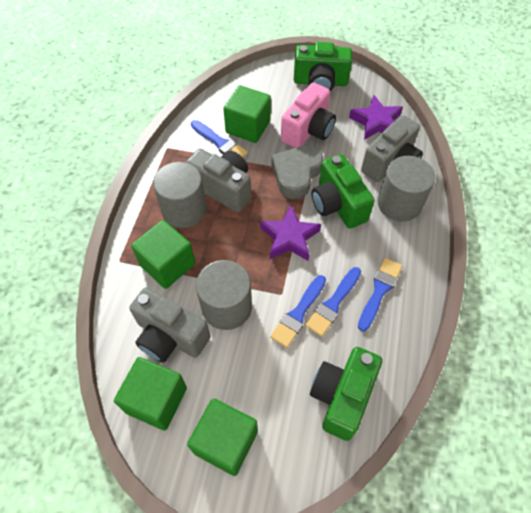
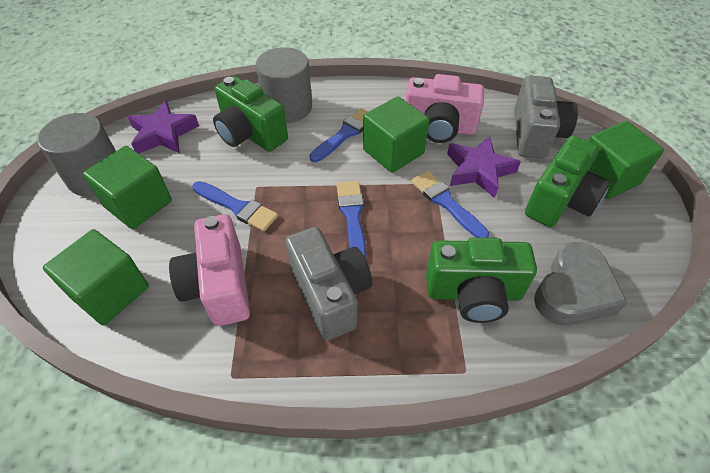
grey camera: 3 -> 2
grey cylinder: 3 -> 2
pink camera: 1 -> 2

